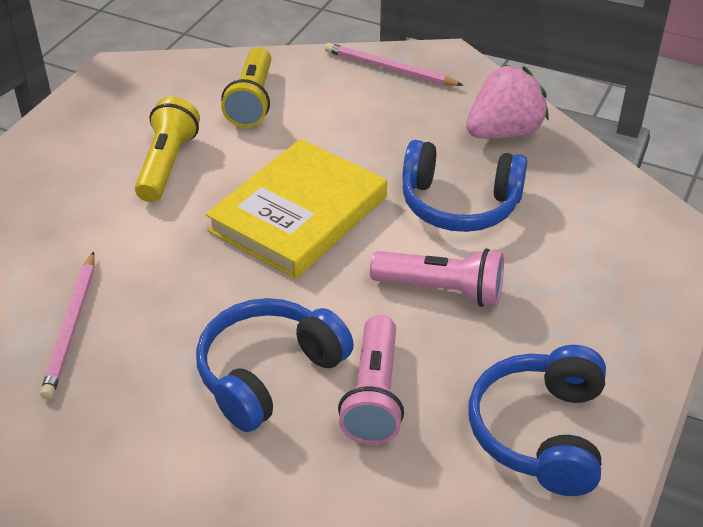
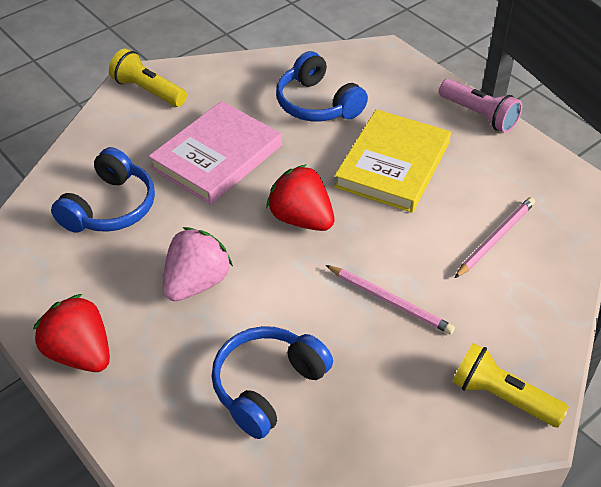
pink book: 0 -> 1
pink flashlight: 2 -> 1
red strawberry: 0 -> 2

